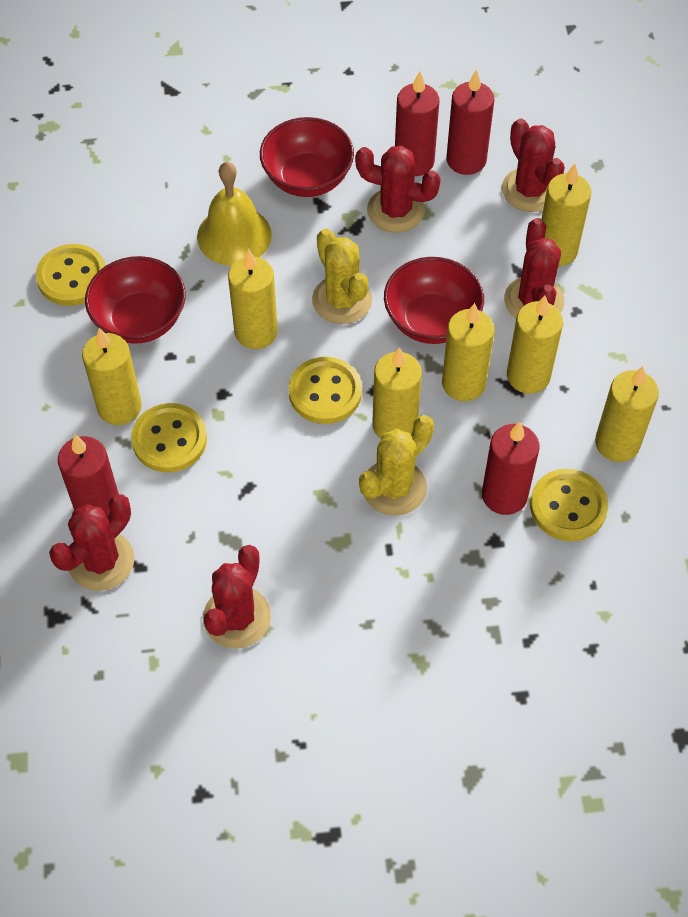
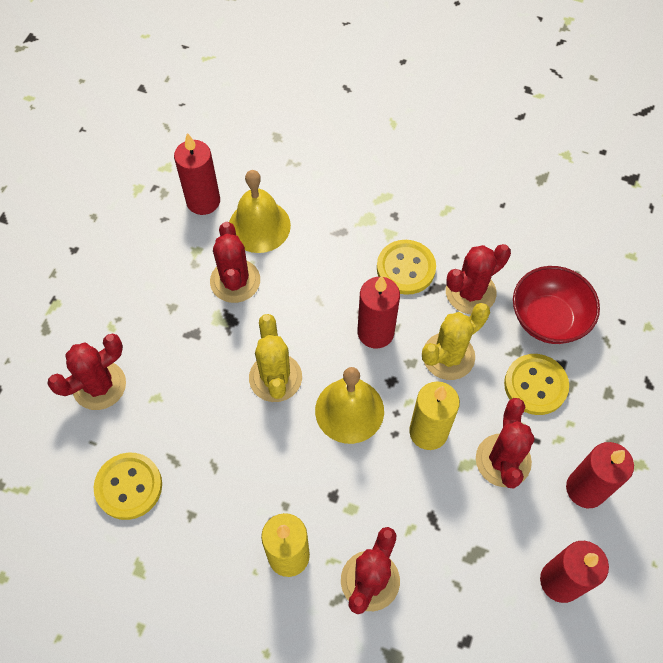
red bowl: 3 -> 1
yellow bell: 1 -> 2
yellow button: 4 -> 3
yellow candle: 7 -> 2

